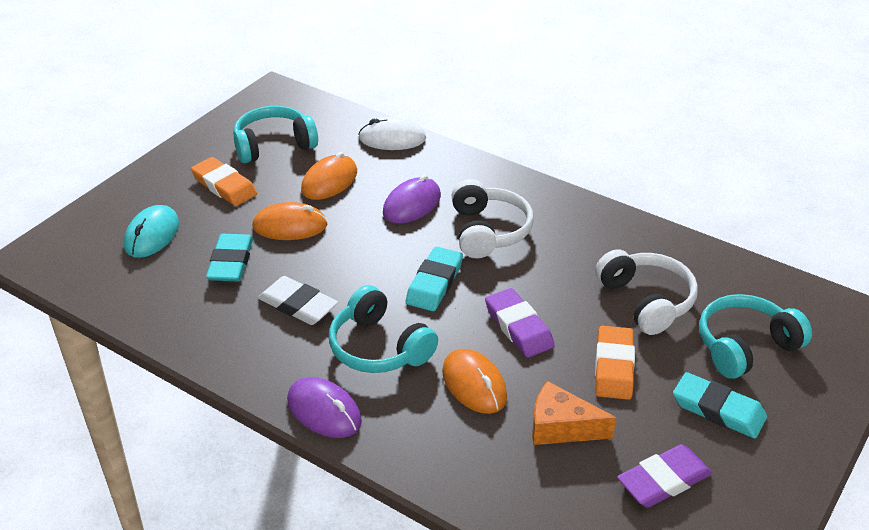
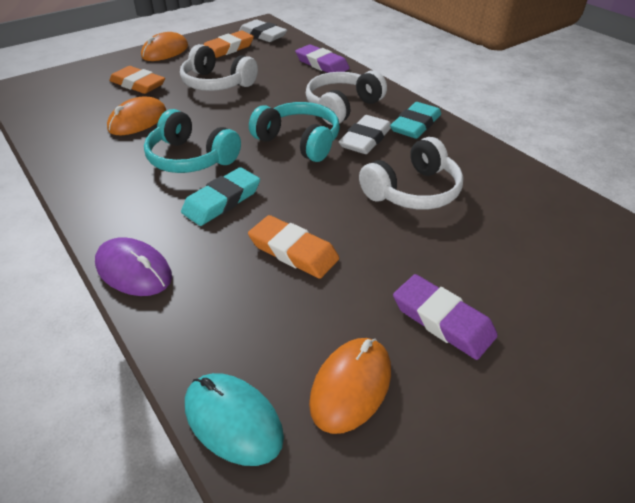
orange cheese: 1 -> 0
orange eraser: 2 -> 3
purple mouse: 2 -> 1
turquoise eraser: 3 -> 2
turquoise headphones: 3 -> 2
white eraser: 1 -> 2
white headphones: 2 -> 3
white mouse: 1 -> 0

